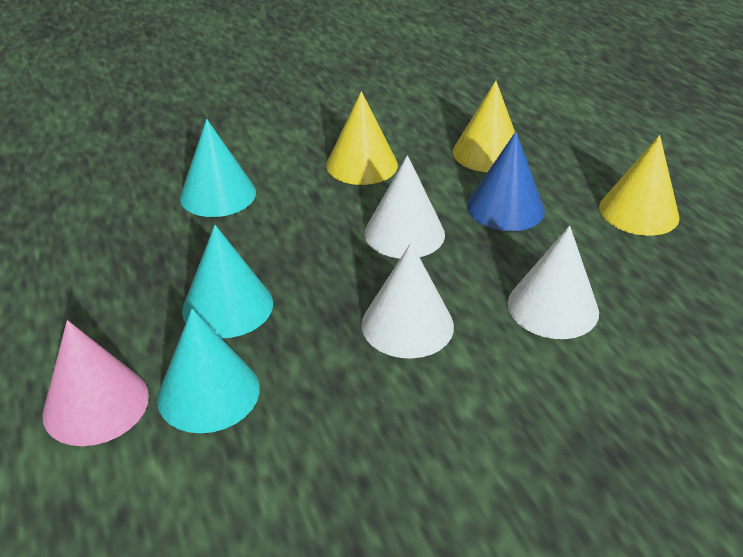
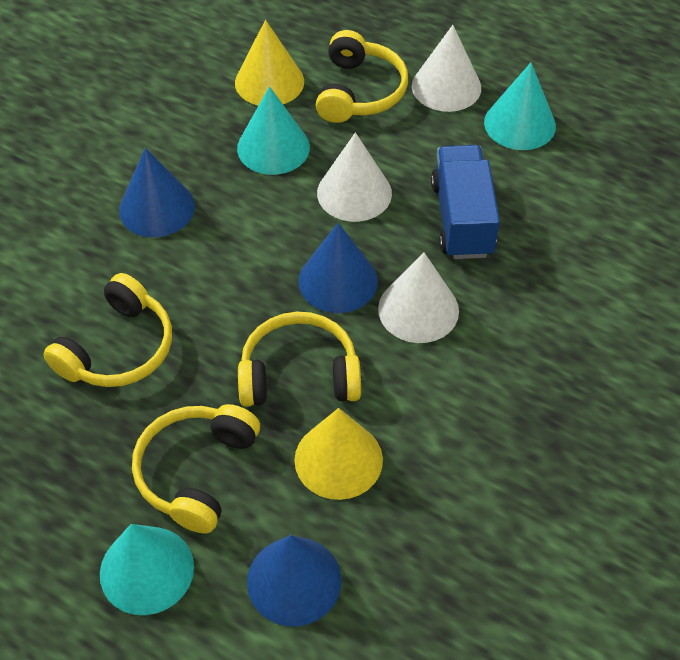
blue cone: 1 -> 3
blue truck: 0 -> 1
pink cone: 1 -> 0
yellow cone: 3 -> 2
yellow headphones: 0 -> 4

